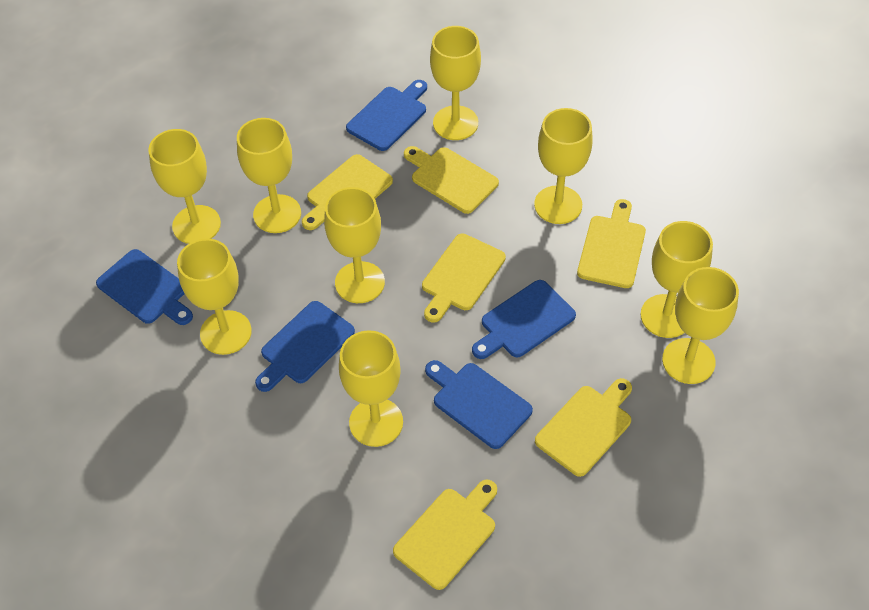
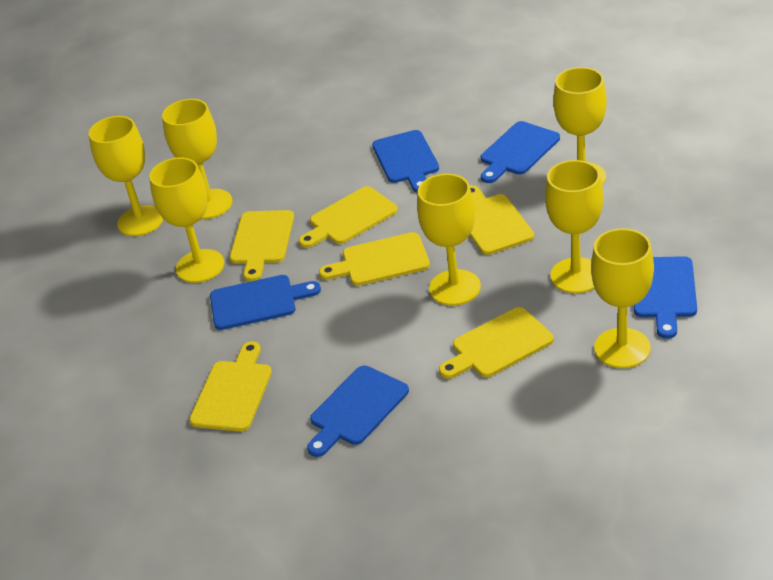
yellow goblet: 9 -> 7

